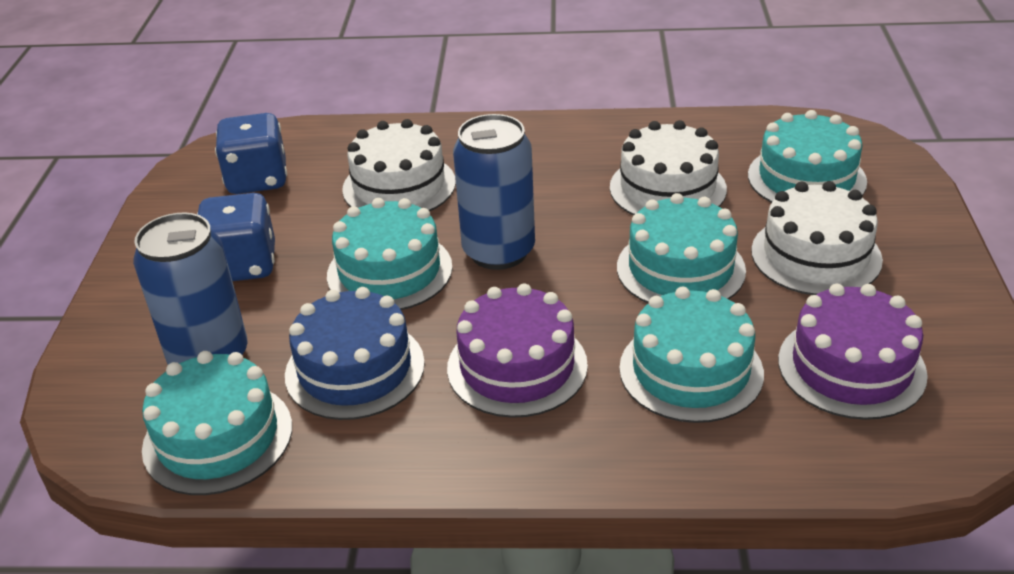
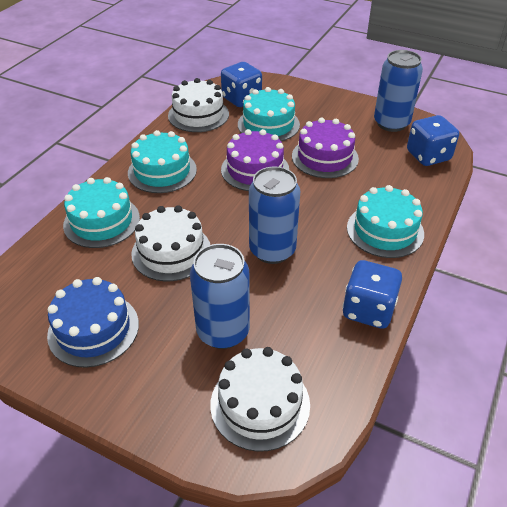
blue can: 2 -> 3
blue dice: 2 -> 3
turquoise cake: 5 -> 4

